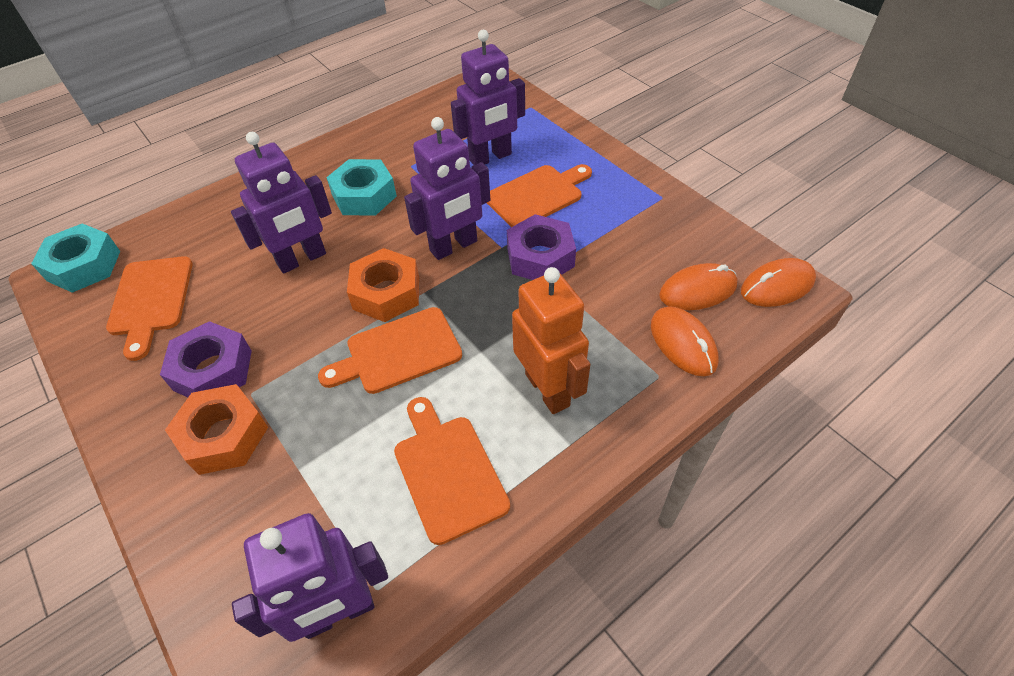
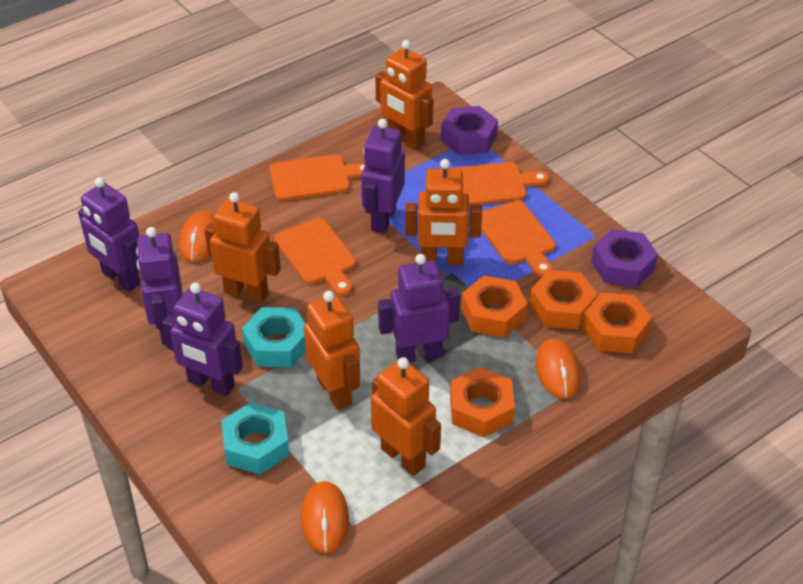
orange nut: 2 -> 4
orange robot: 1 -> 5
purple robot: 4 -> 5

